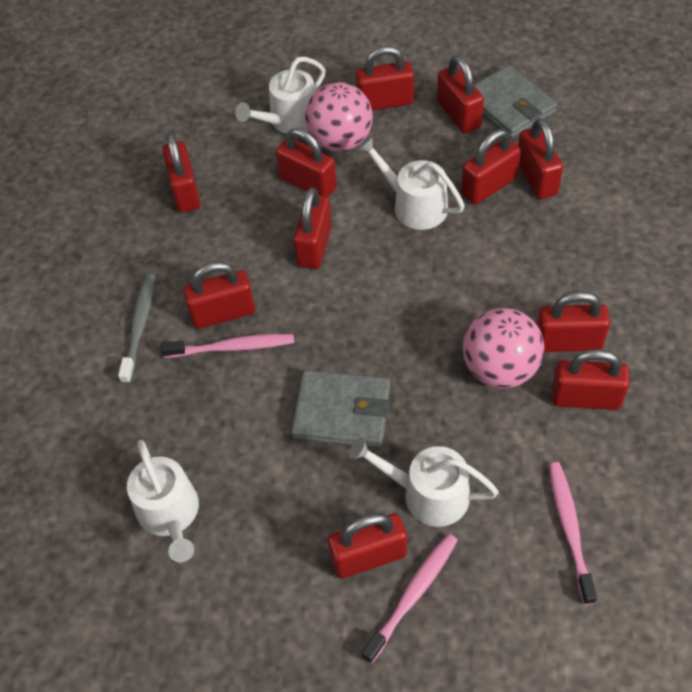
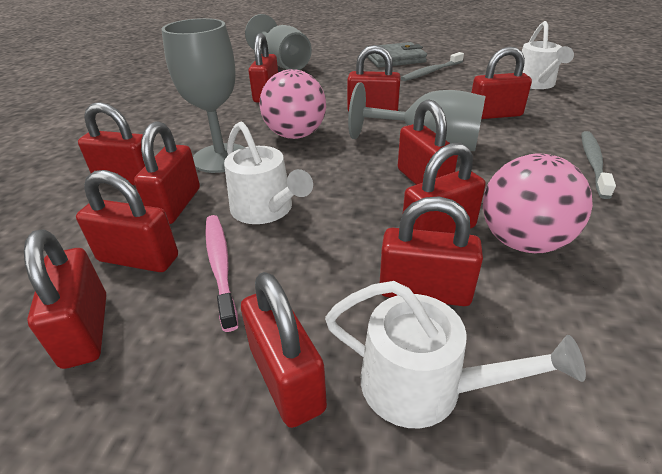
grey goblet: 0 -> 3
grey toothbrush: 1 -> 2
grey wallet: 2 -> 1
pink toothbrush: 3 -> 1
white watering can: 4 -> 3

